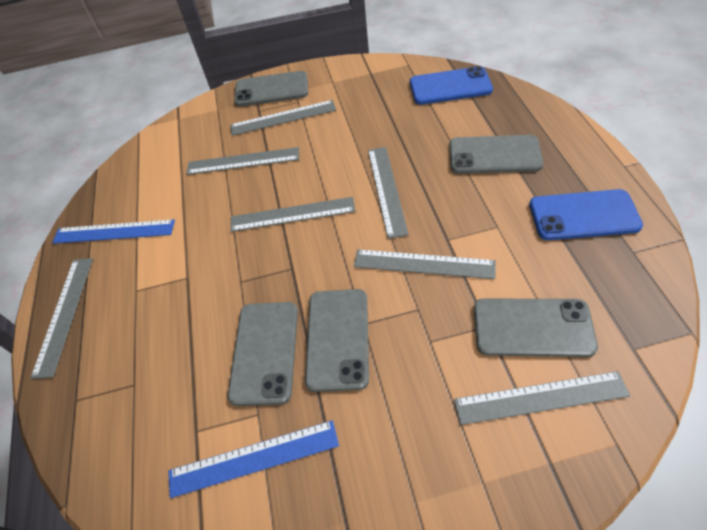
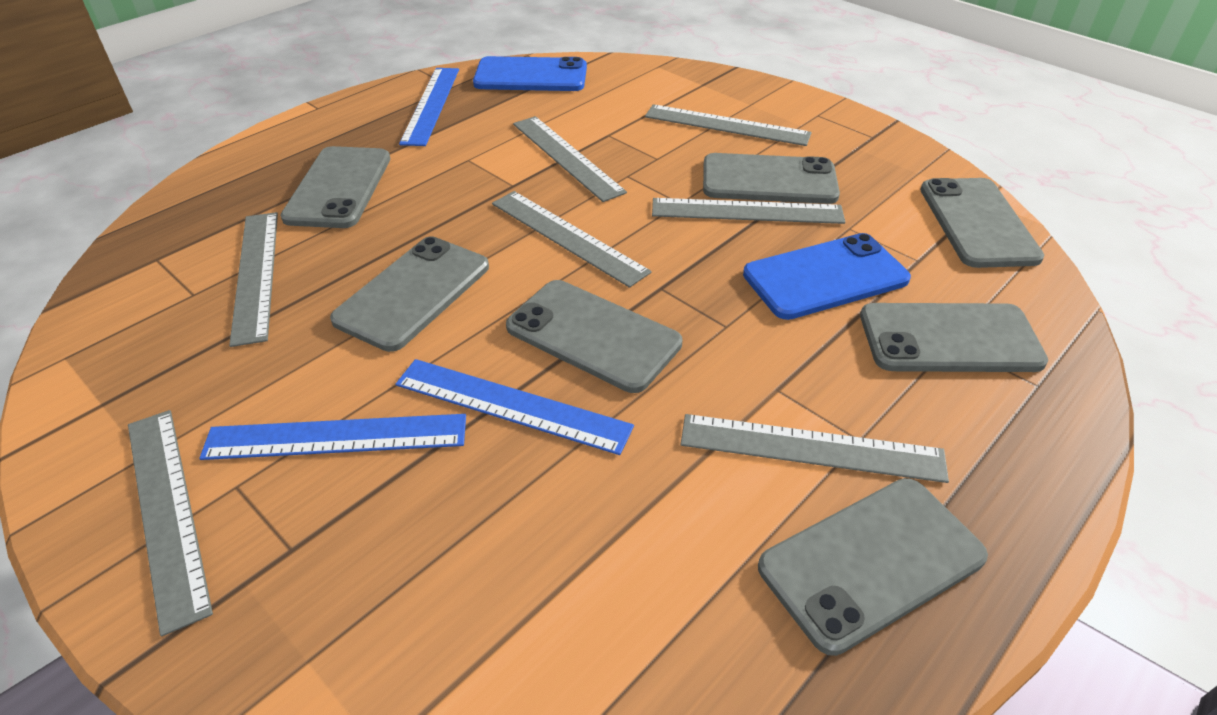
blue ruler: 2 -> 3
grey phone: 5 -> 7

